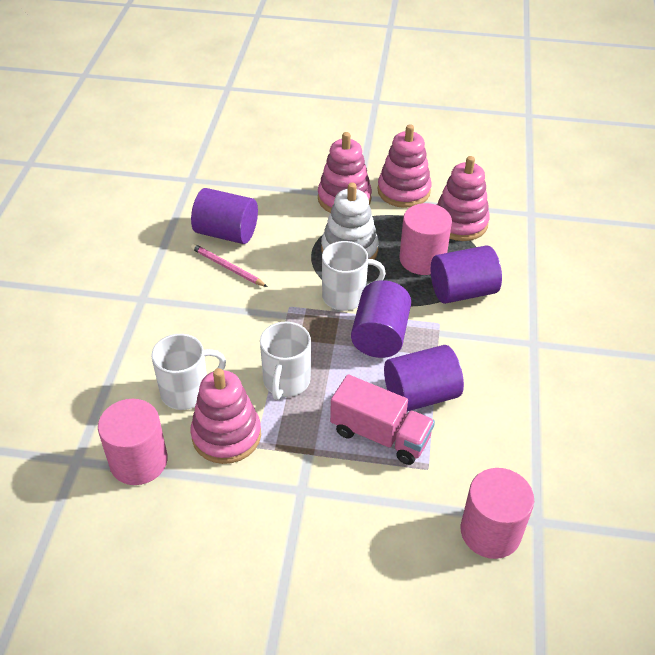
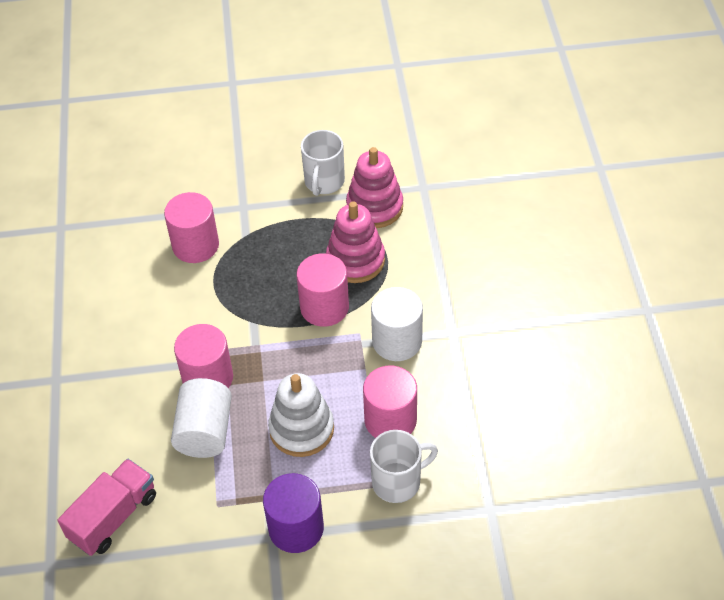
pink cylinder: 3 -> 4
pink pencil: 1 -> 0
pink stacking toy: 4 -> 2
purple cylinder: 4 -> 1
white cylinder: 0 -> 2
white mug: 3 -> 2

